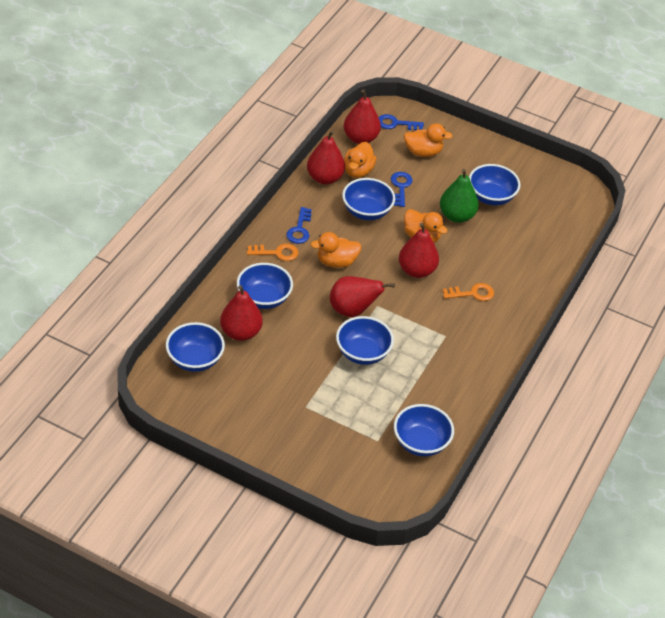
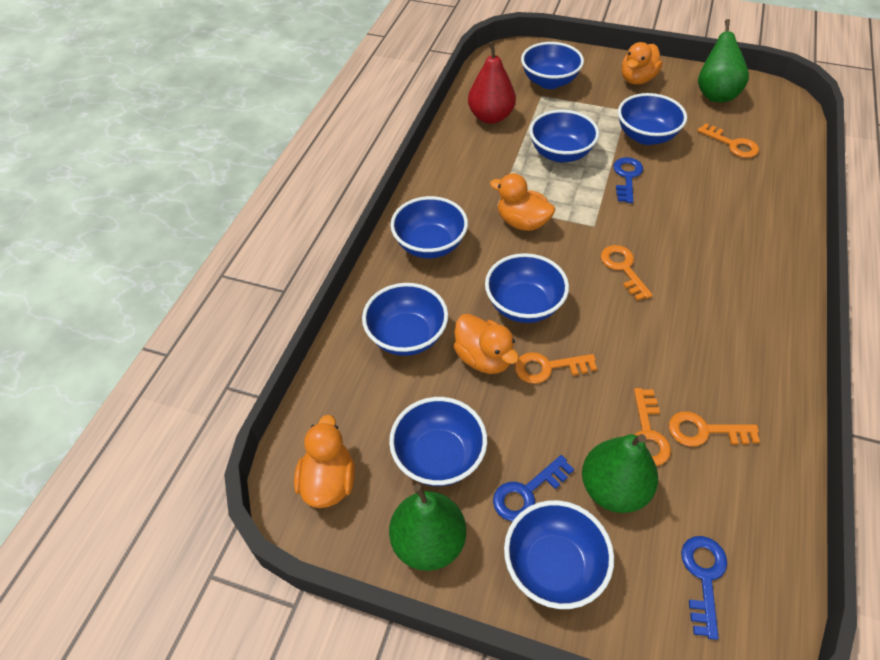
blue bowl: 6 -> 8
green pear: 1 -> 3
orange key: 2 -> 5
red pear: 5 -> 1

